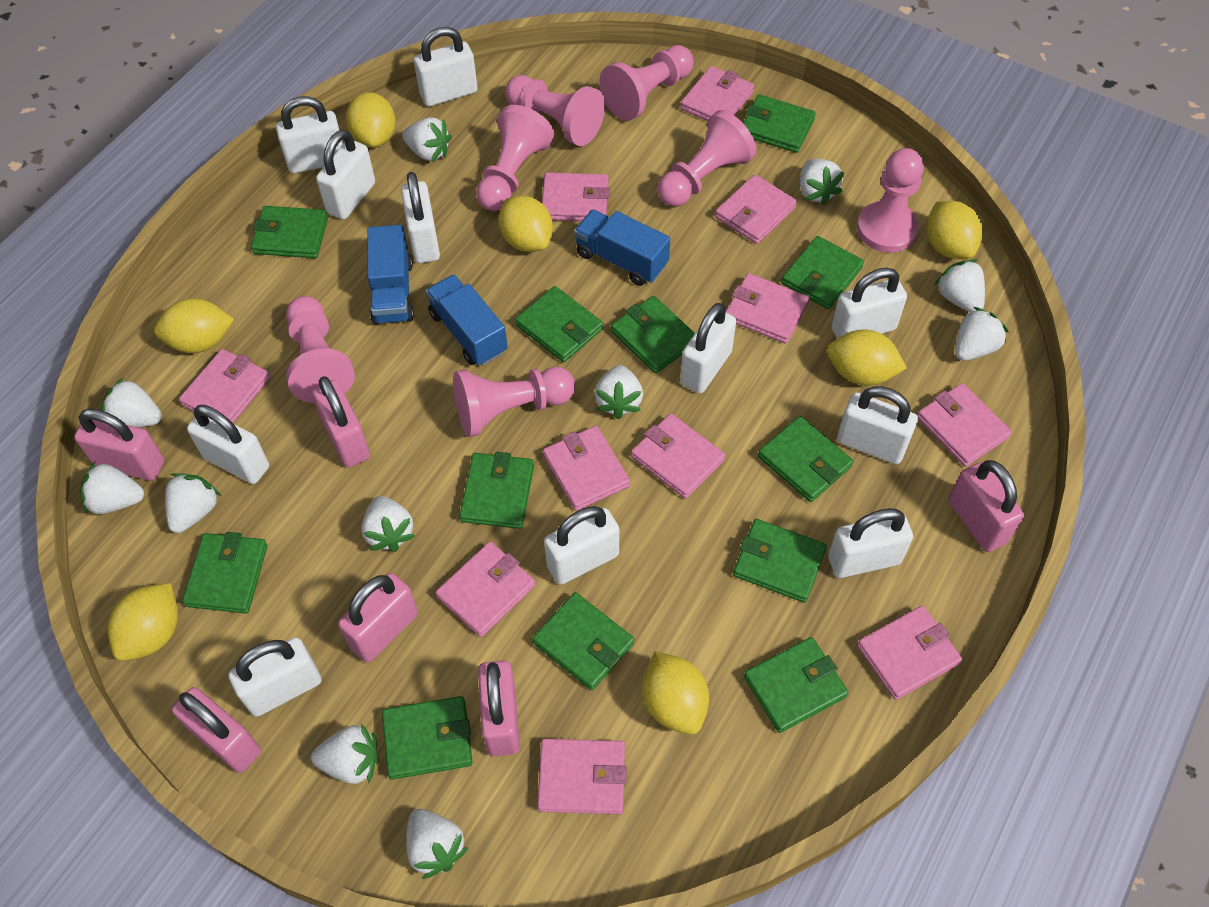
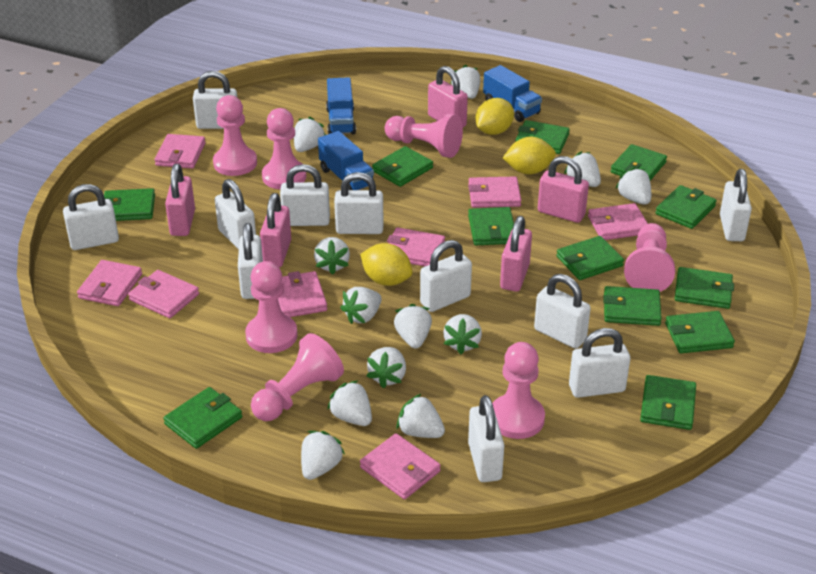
pink padlock: 6 -> 5
pink wallet: 11 -> 8
white strawberry: 11 -> 12
yellow lemon: 7 -> 3

